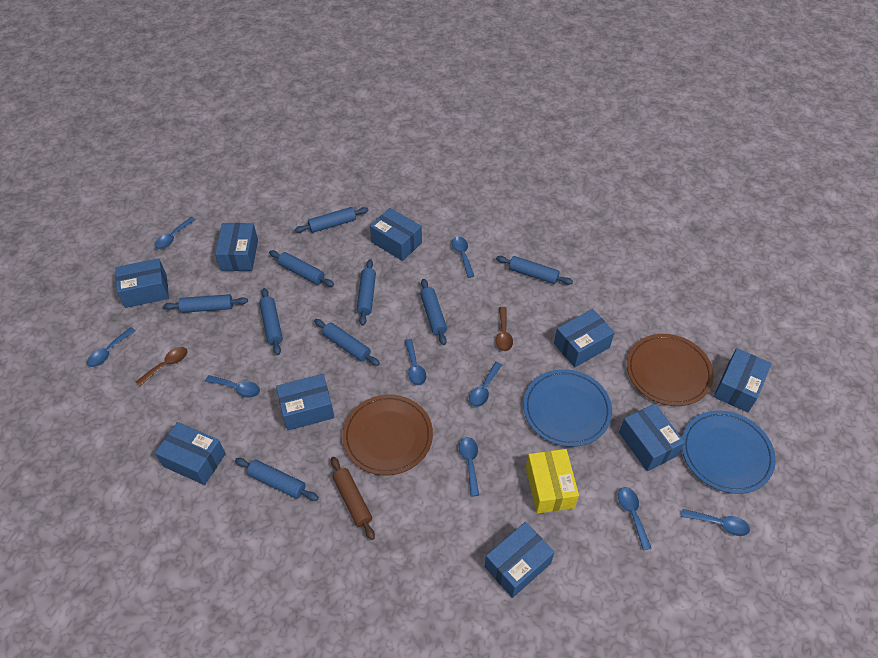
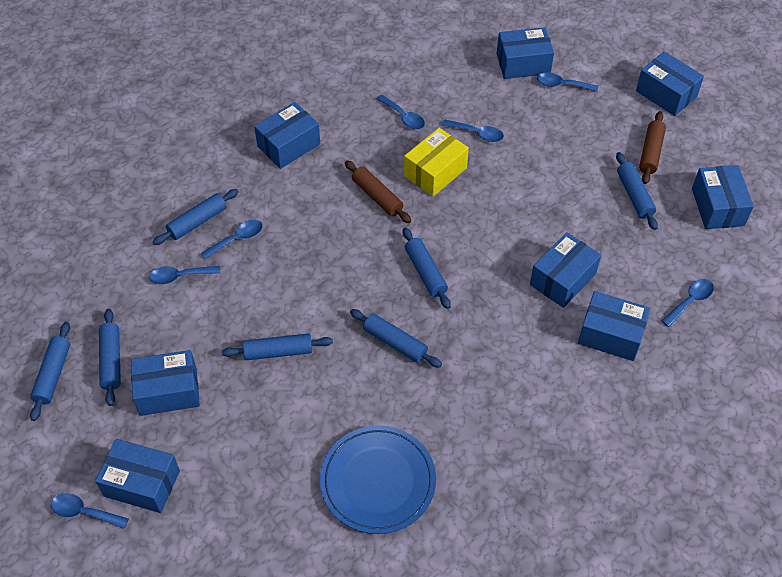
blue box: 9 -> 8
blue plate: 2 -> 1
blue rolling pin: 9 -> 7
blue spoon: 9 -> 7
brown plate: 2 -> 0
brown rolling pin: 1 -> 2
brown spoon: 2 -> 0

